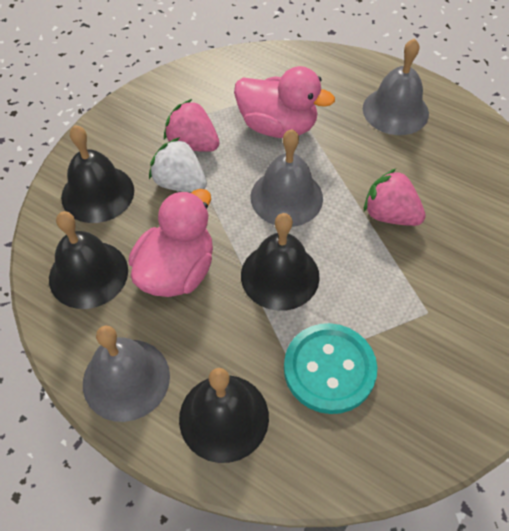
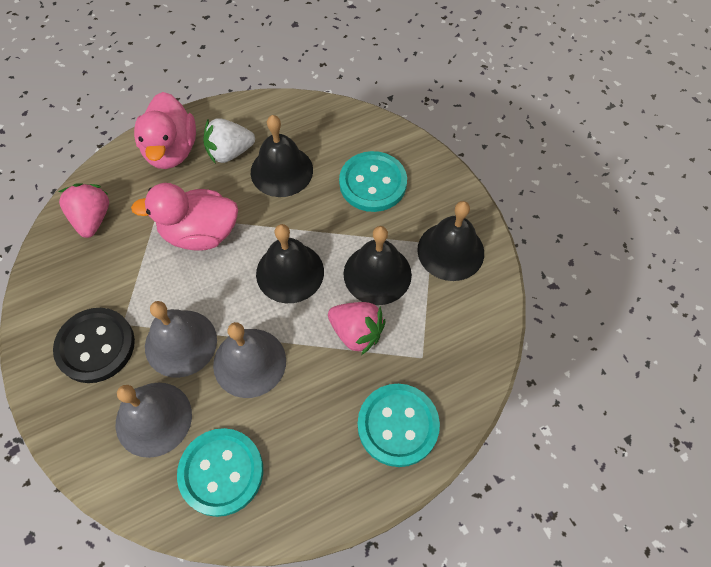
black button: 0 -> 1
turquoise button: 1 -> 3

